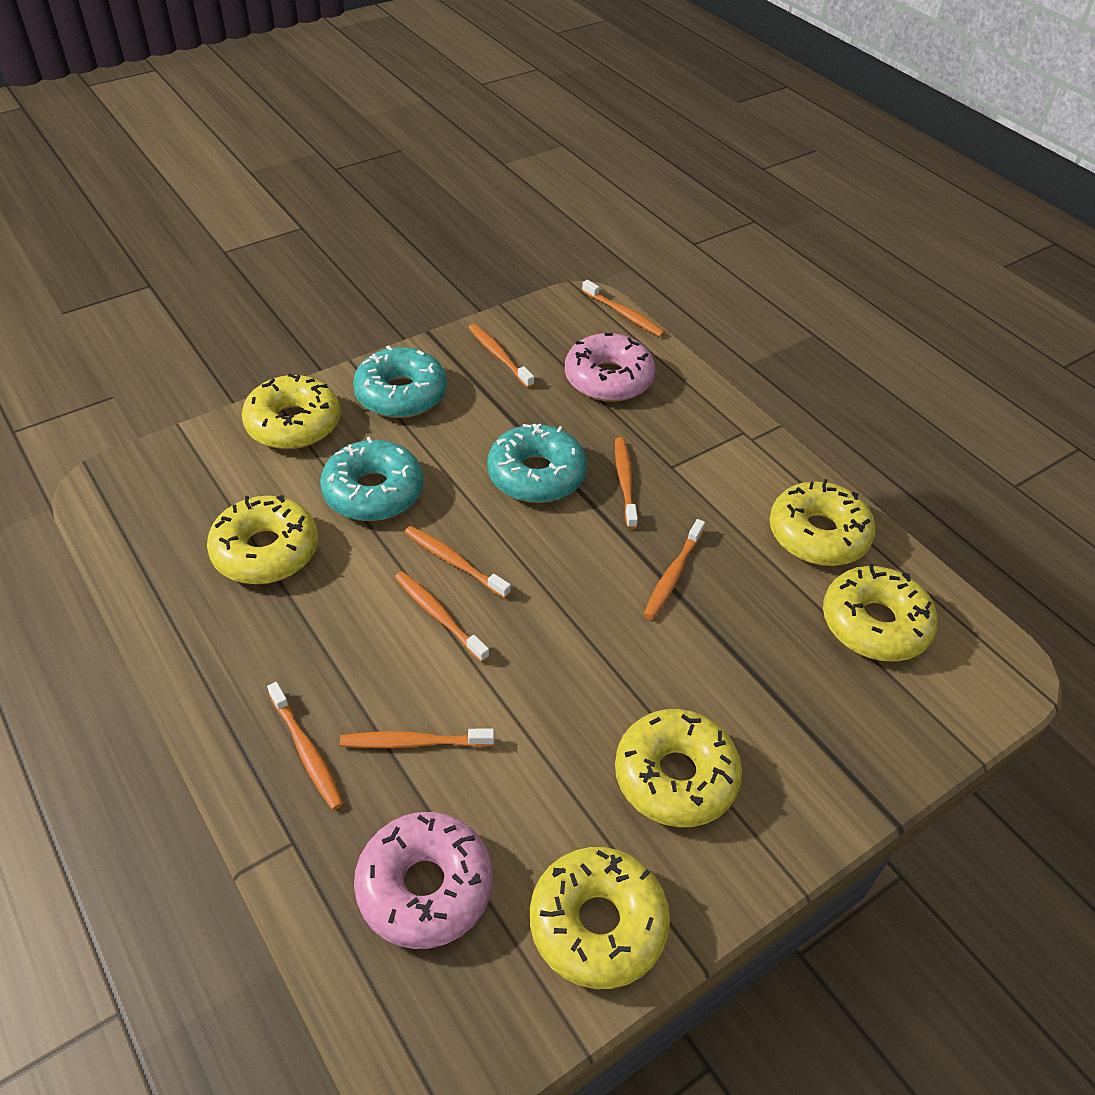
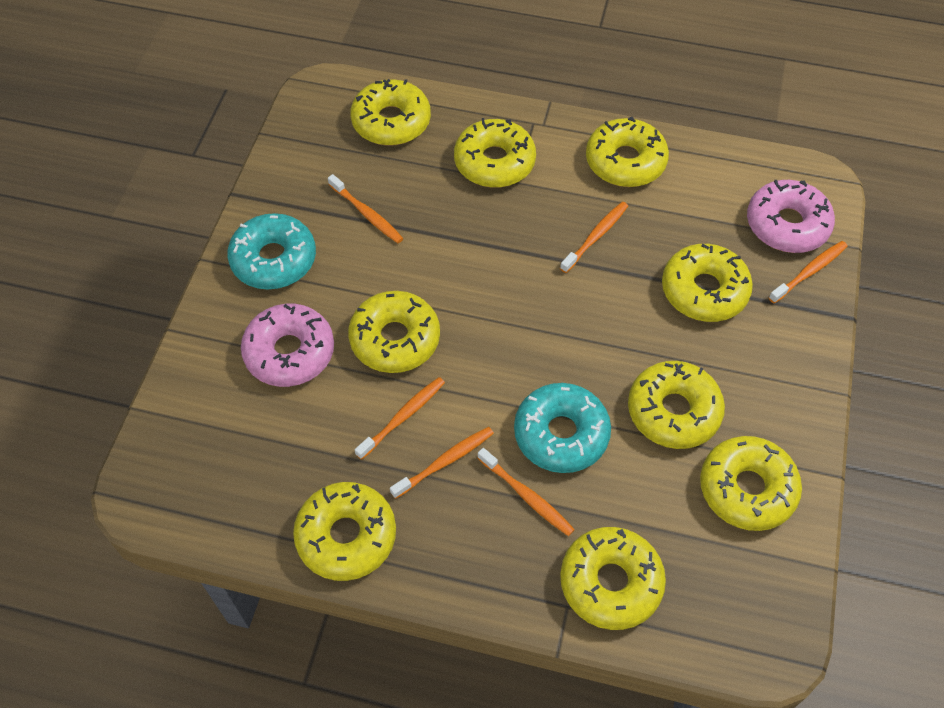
orange toothbrush: 8 -> 6
turquoise donut: 3 -> 2
yellow donut: 6 -> 9

